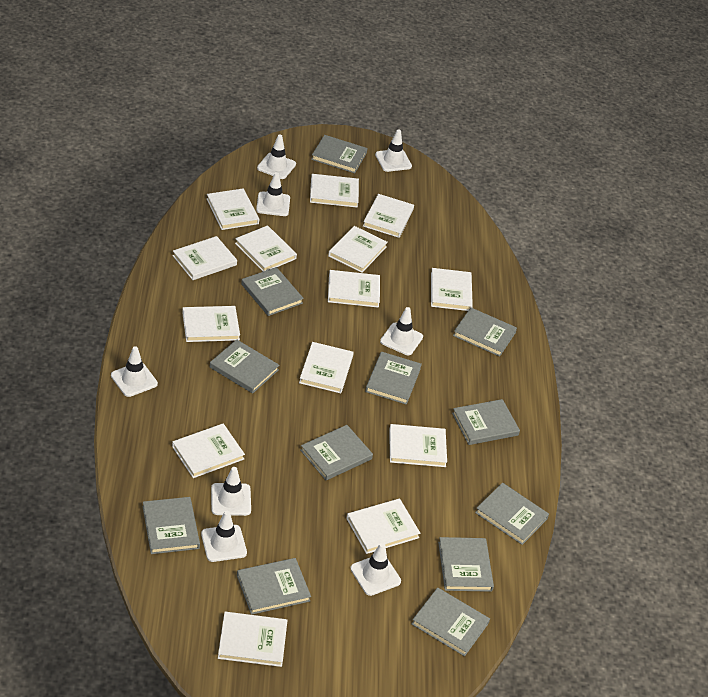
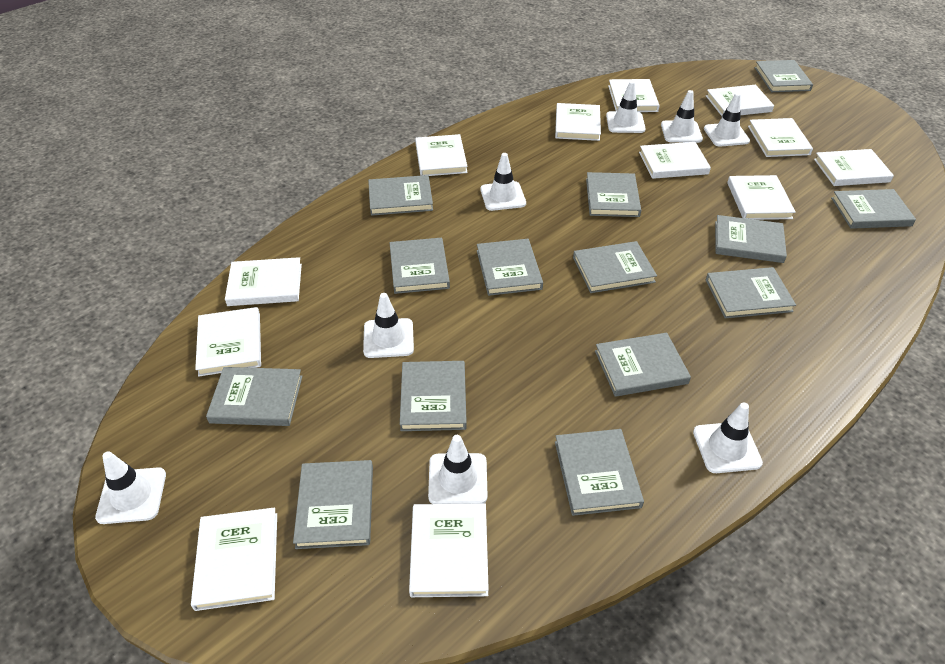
grey book: 12 -> 14
white book: 14 -> 12

